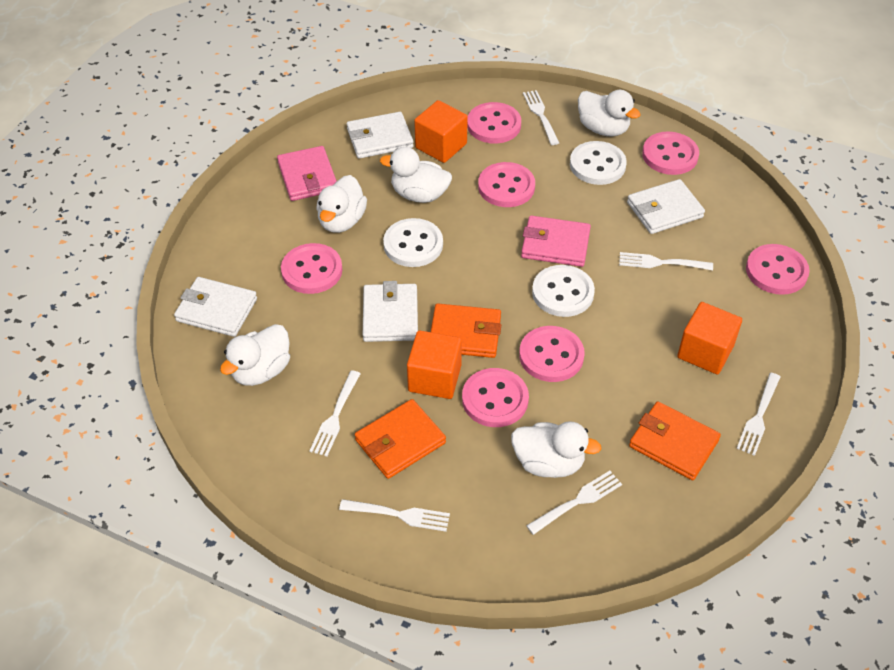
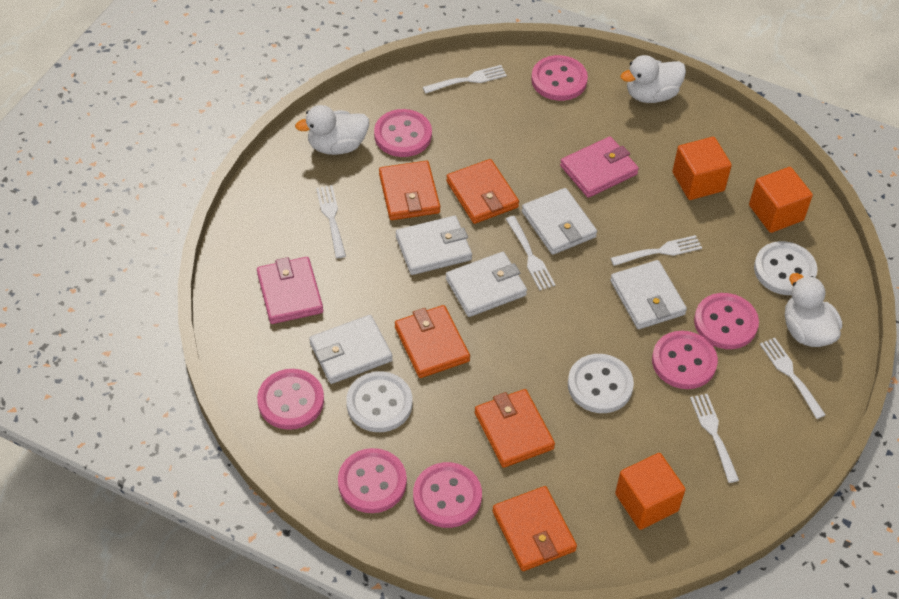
orange wallet: 3 -> 5
white duck: 5 -> 3
white wallet: 4 -> 5

